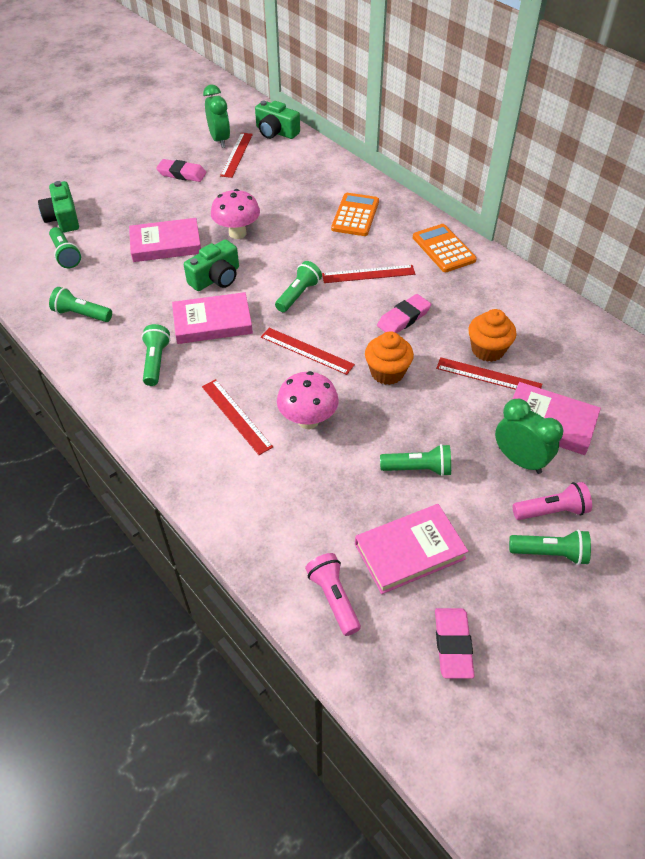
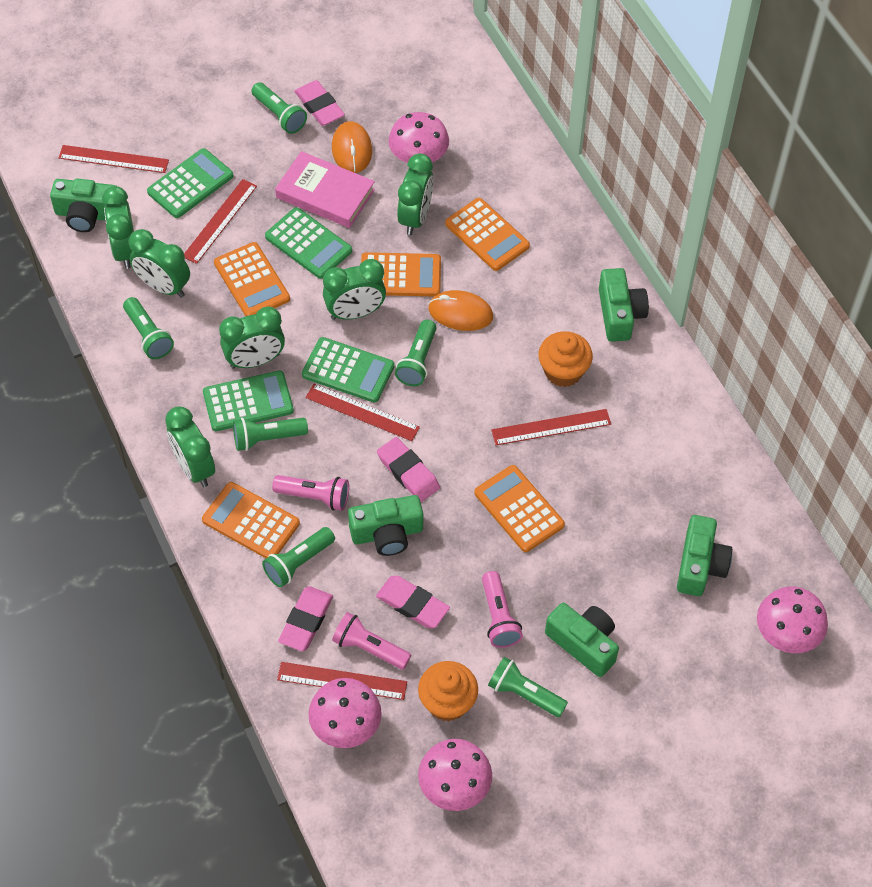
green calculator: 0 -> 4
green camera: 3 -> 5
green clock: 2 -> 6
orange calculator: 2 -> 5
orange mouse: 0 -> 2
pink book: 4 -> 1
pink eraser: 3 -> 4
pink flashlight: 2 -> 3
pink mushroom: 2 -> 4

